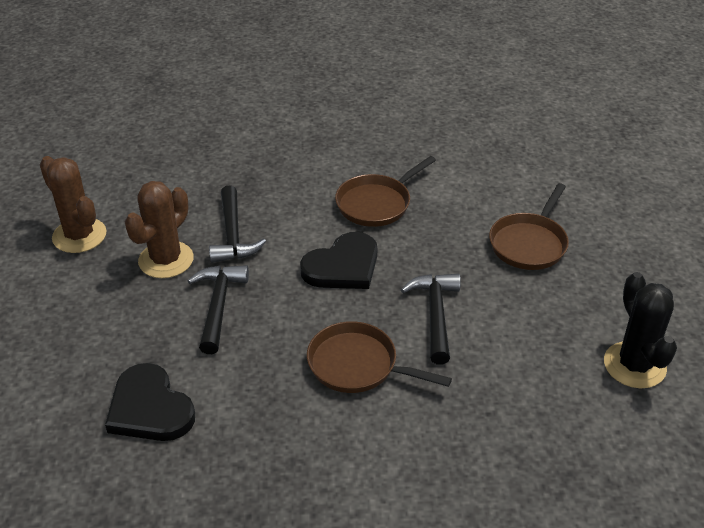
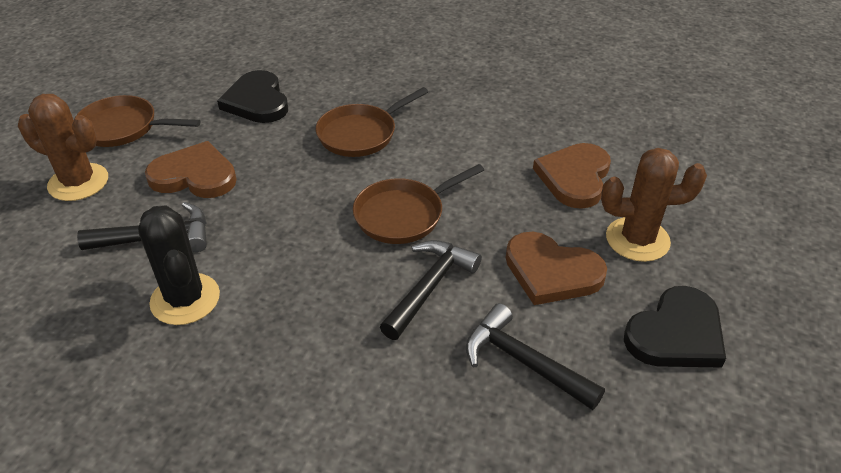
brown heart: 0 -> 3

